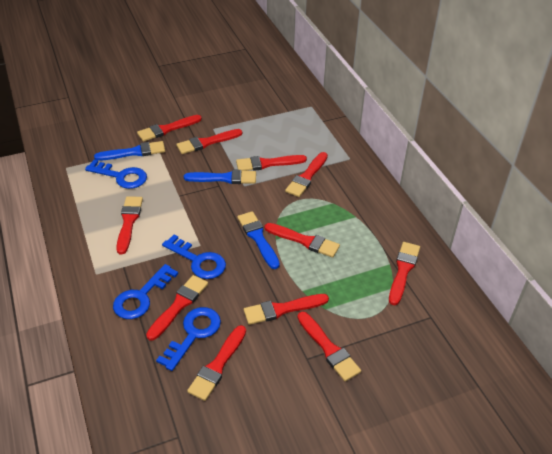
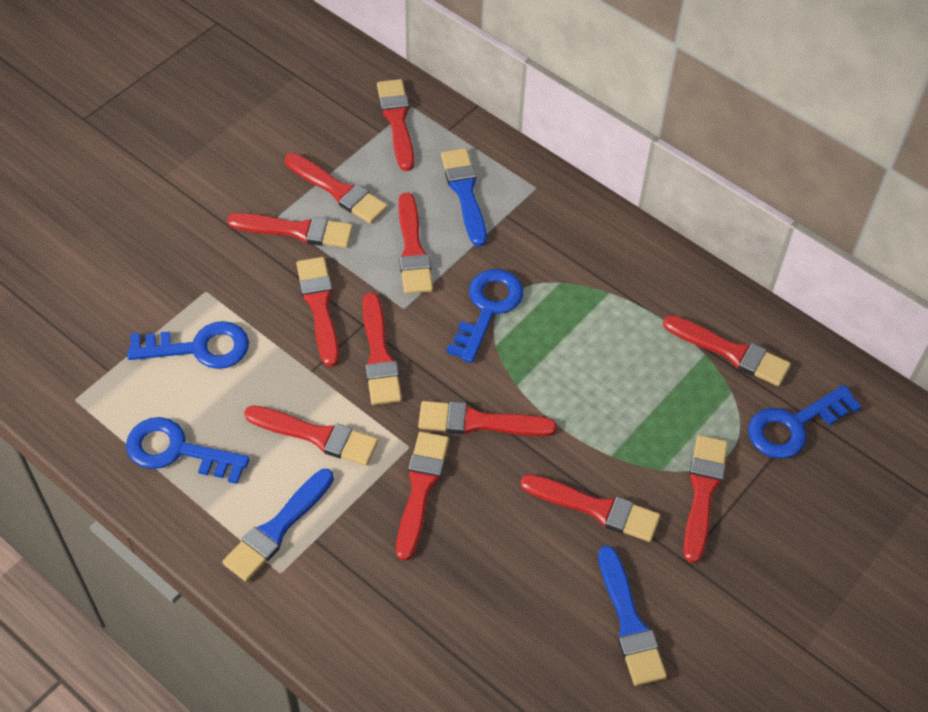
red brush: 11 -> 12

